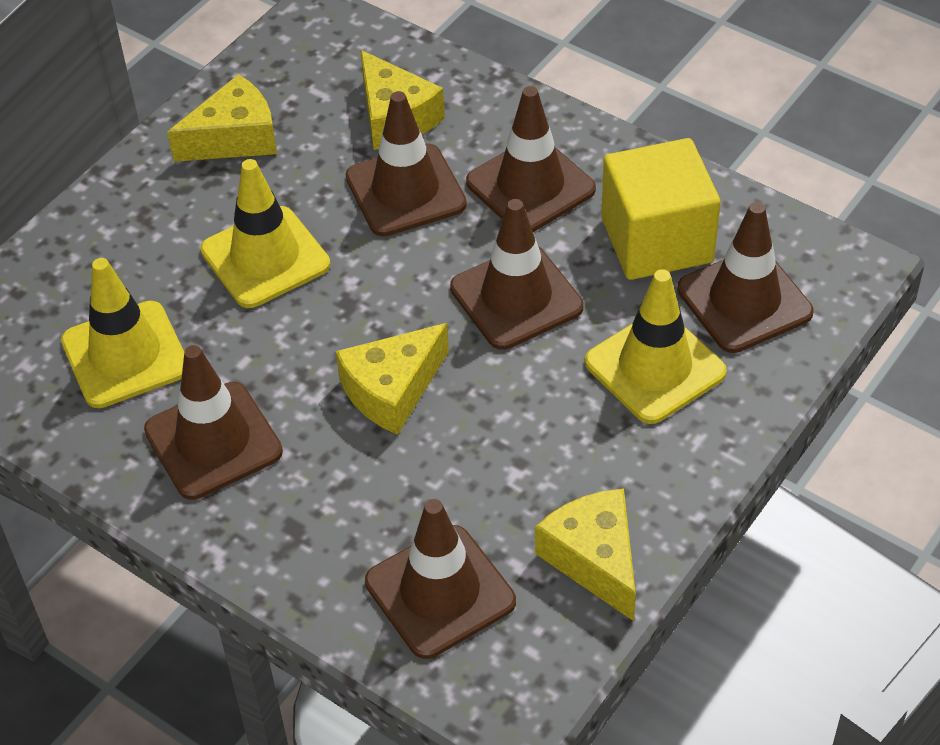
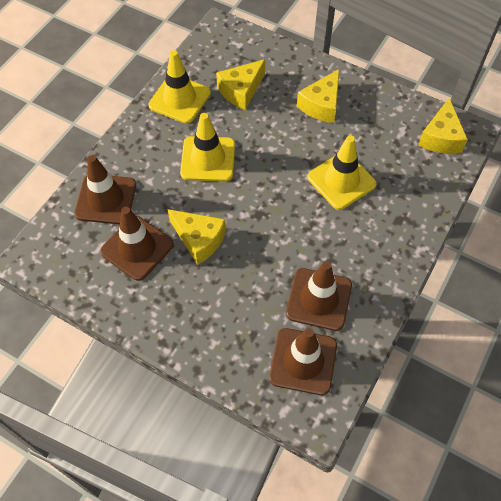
brown traffic cone: 6 -> 4
yellow cube: 1 -> 0

